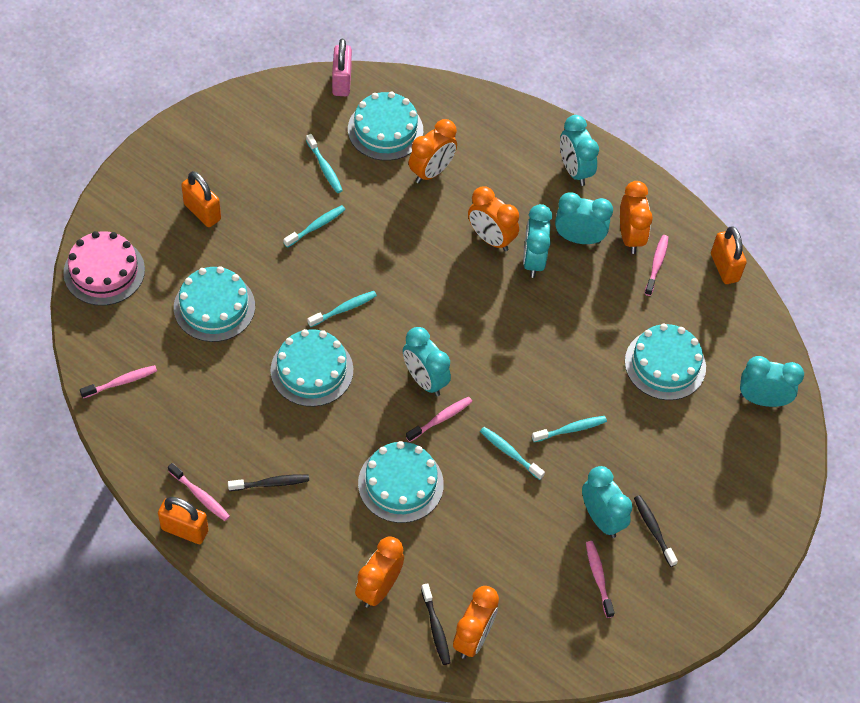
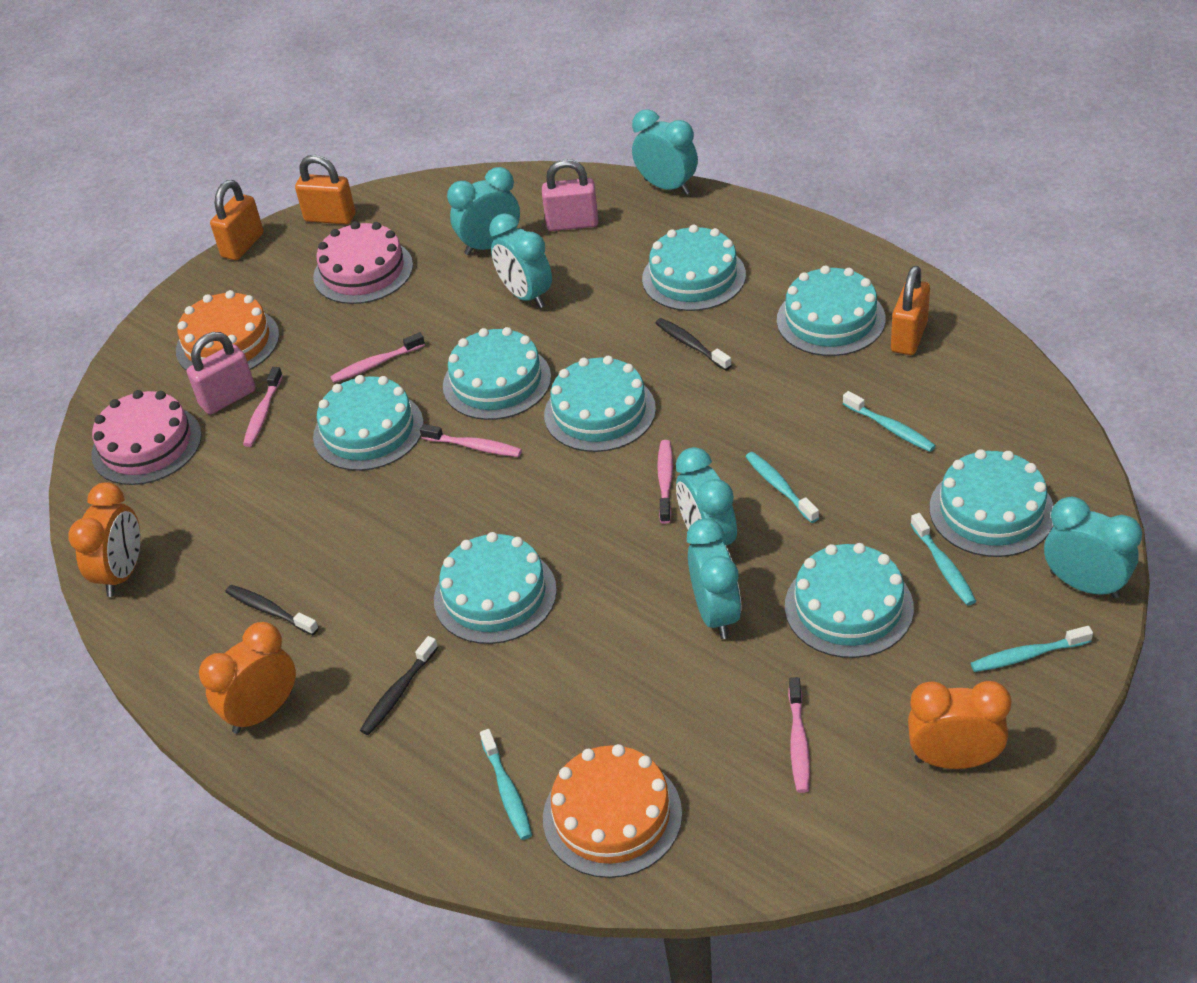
orange cake: 0 -> 2
orange clock: 5 -> 3
pink cake: 1 -> 2
pink padlock: 1 -> 2
turquoise cake: 5 -> 8

